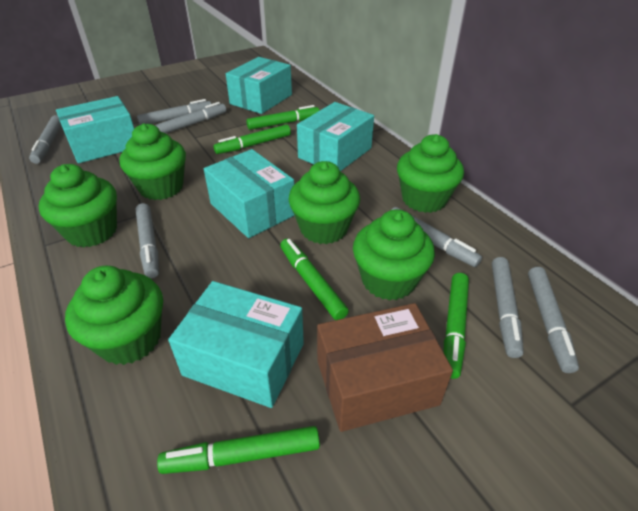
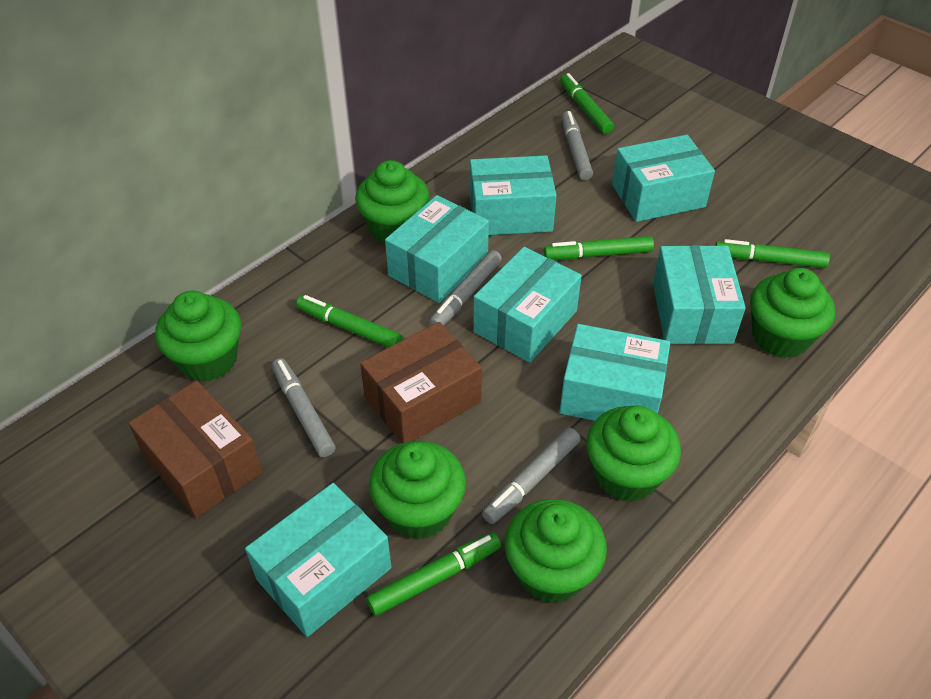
brown box: 1 -> 2
grey marker: 7 -> 4
turquoise box: 5 -> 7

